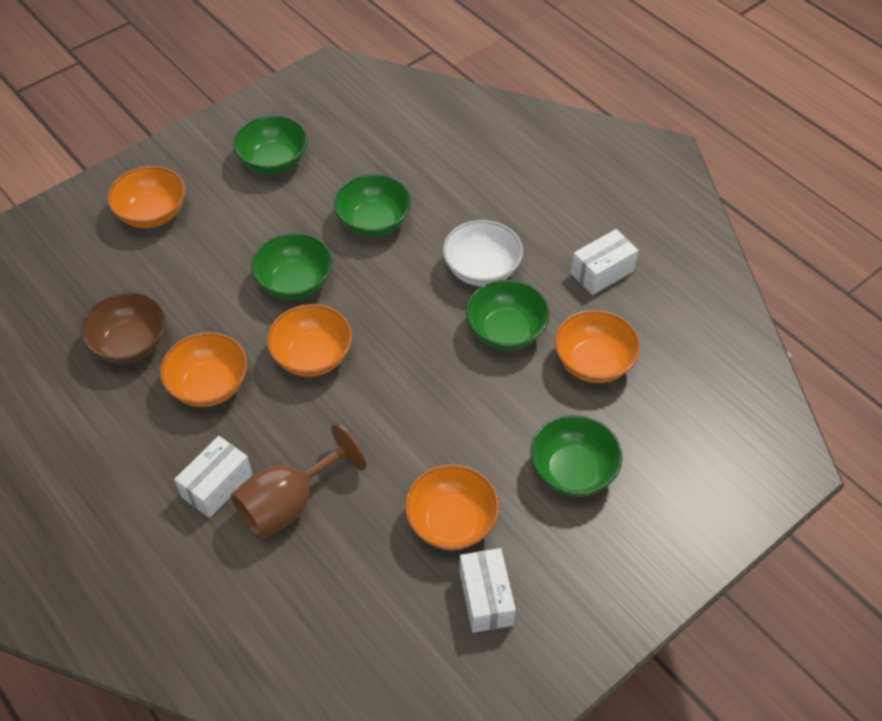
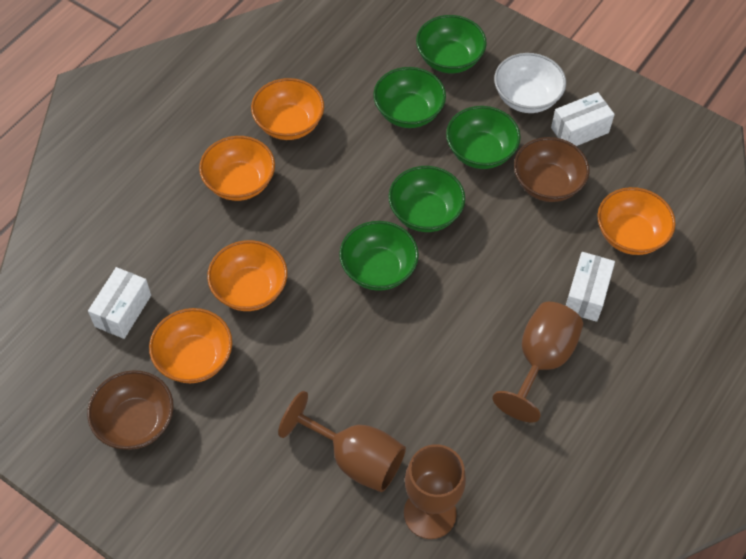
brown bowl: 1 -> 2
brown goblet: 1 -> 3

